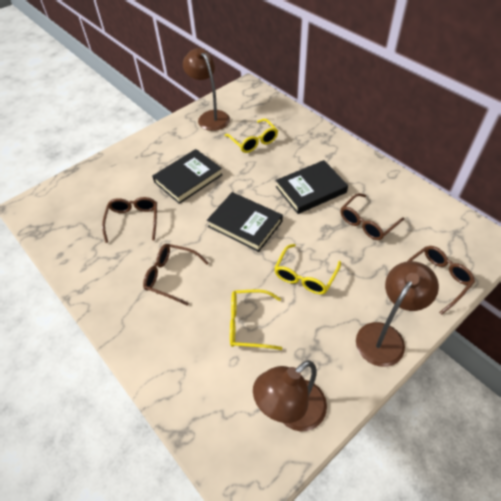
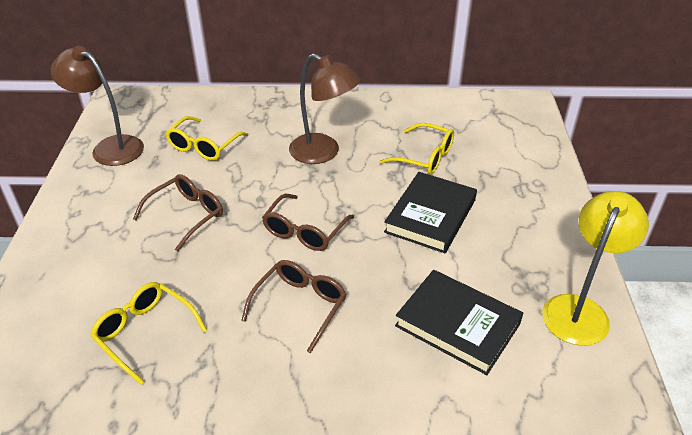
black book: 3 -> 2
brown glasses: 4 -> 3
brown lamp: 3 -> 2
yellow lamp: 0 -> 1

